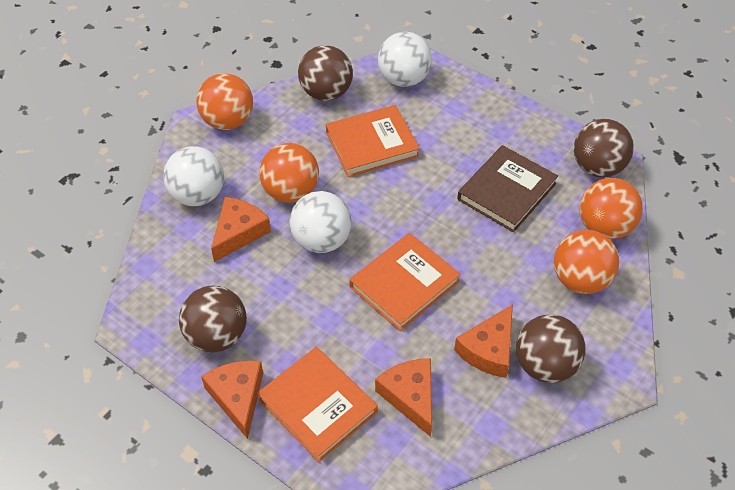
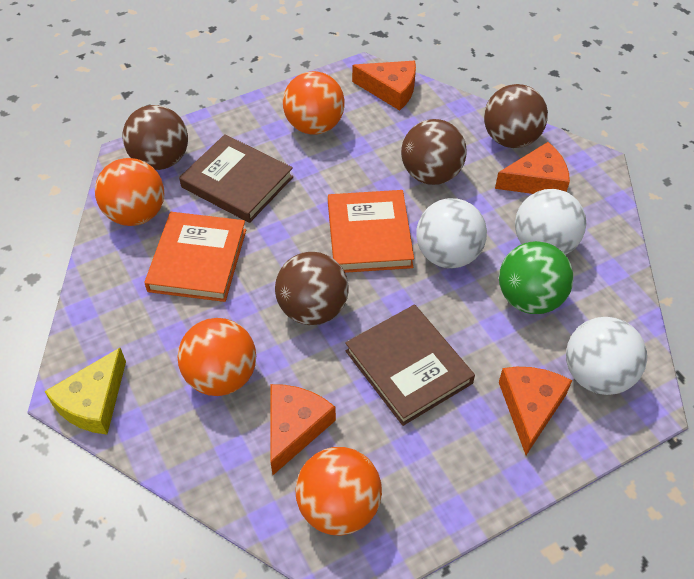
brown book: 1 -> 2
green ball: 0 -> 1
orange book: 3 -> 2
yellow cheese: 0 -> 1

